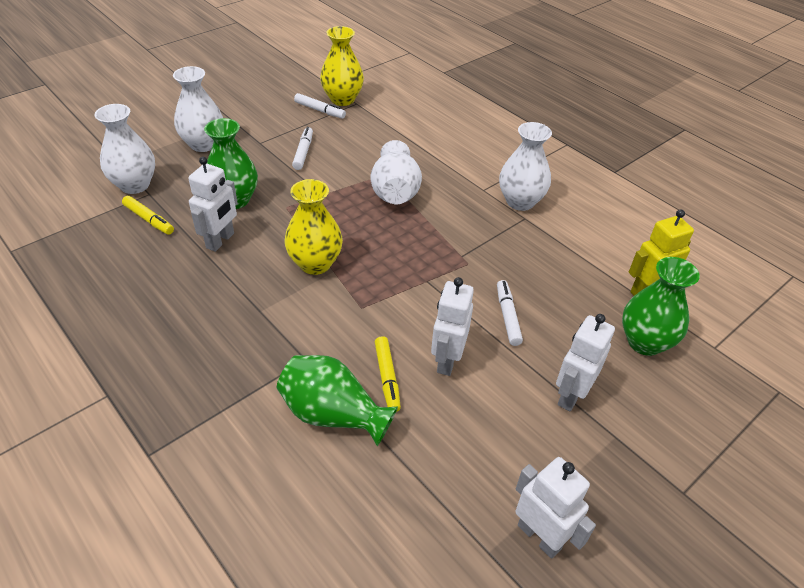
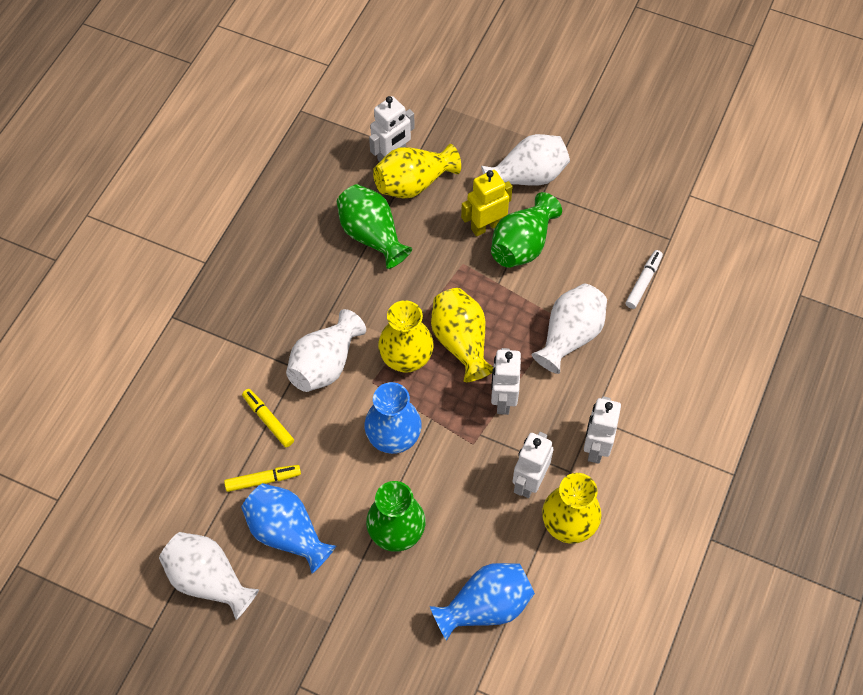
blue vase: 0 -> 3
white marker: 3 -> 1
yellow vase: 2 -> 4

